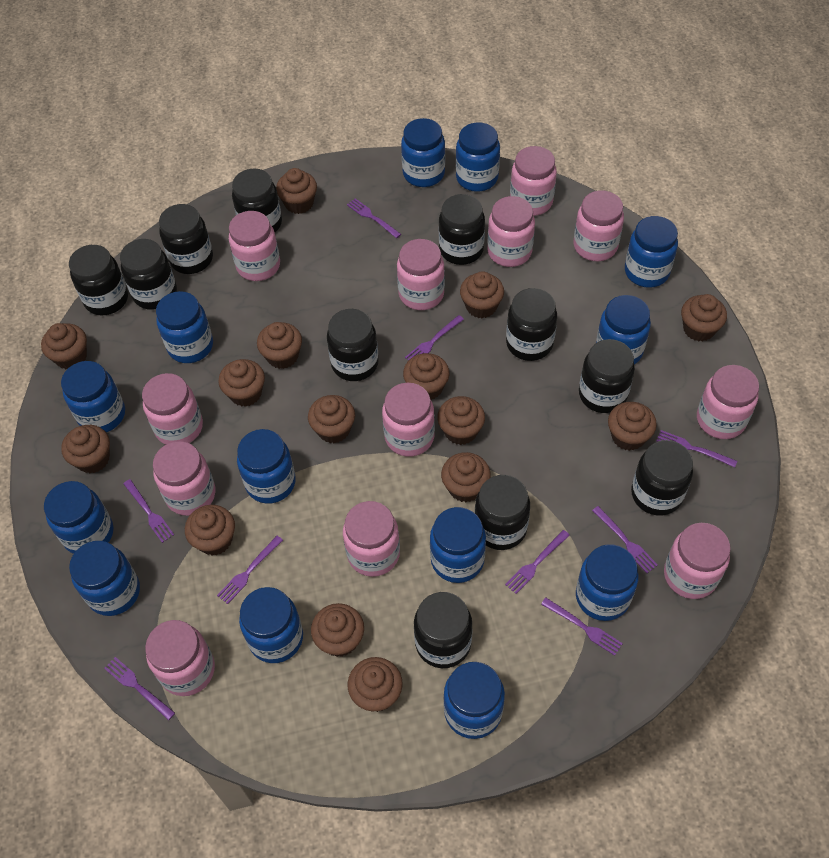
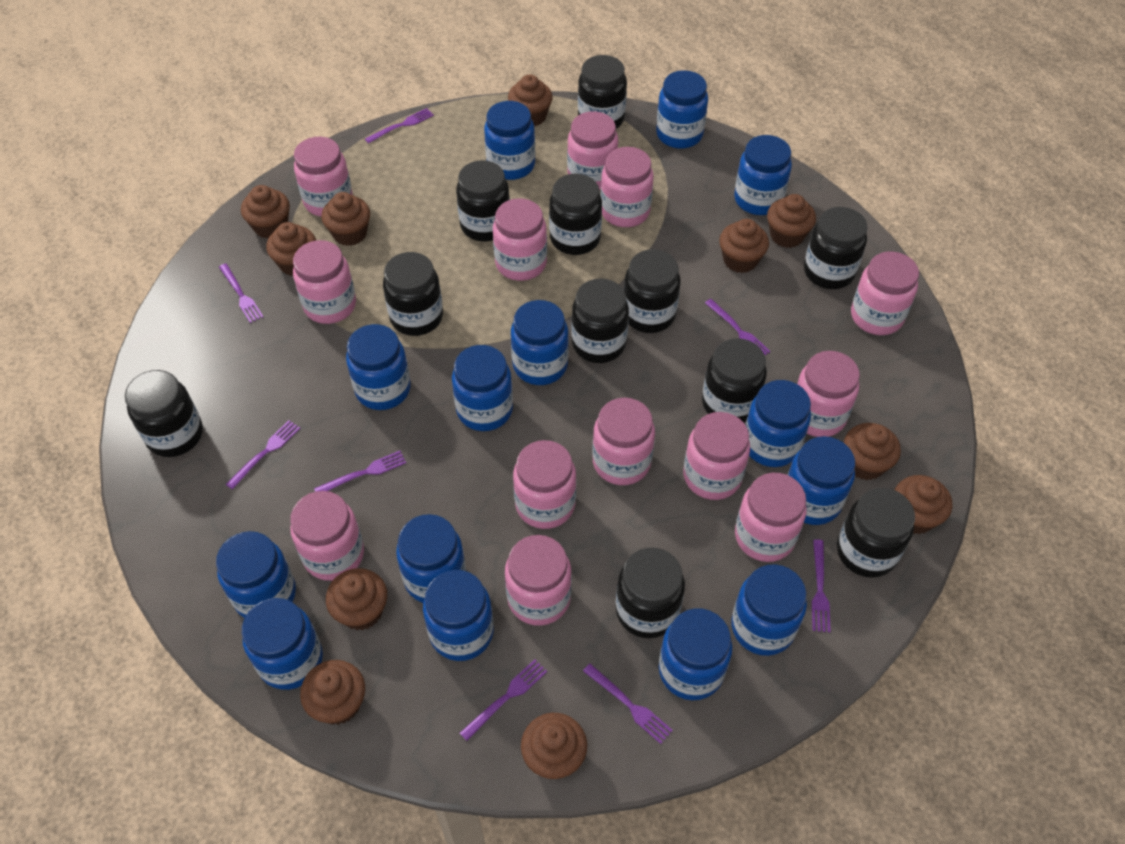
blue jar: 13 -> 14
brown cupcake: 15 -> 11
pink jar: 12 -> 13
purple fork: 9 -> 8

